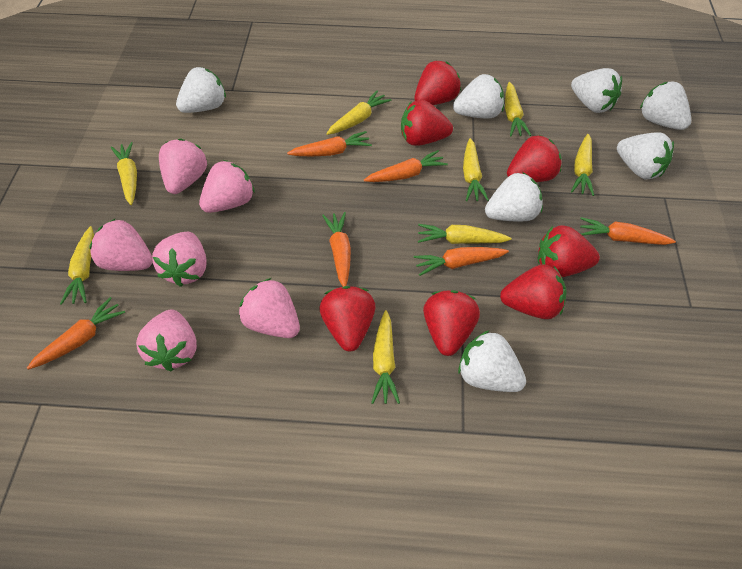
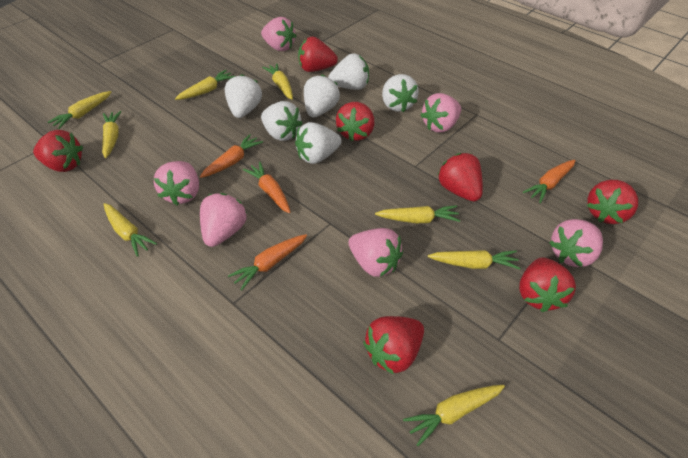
orange carrot: 6 -> 4
white strawberry: 7 -> 6

